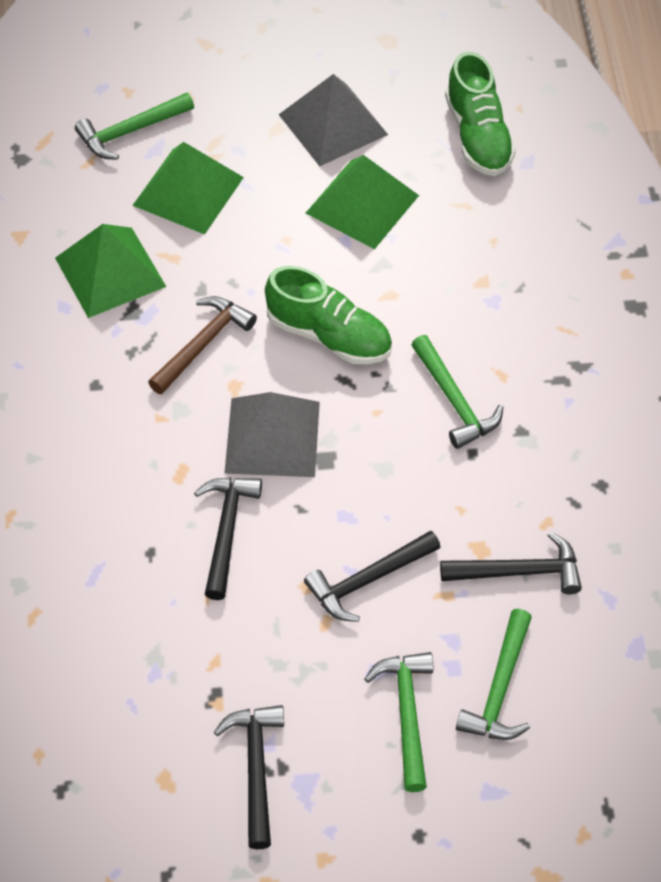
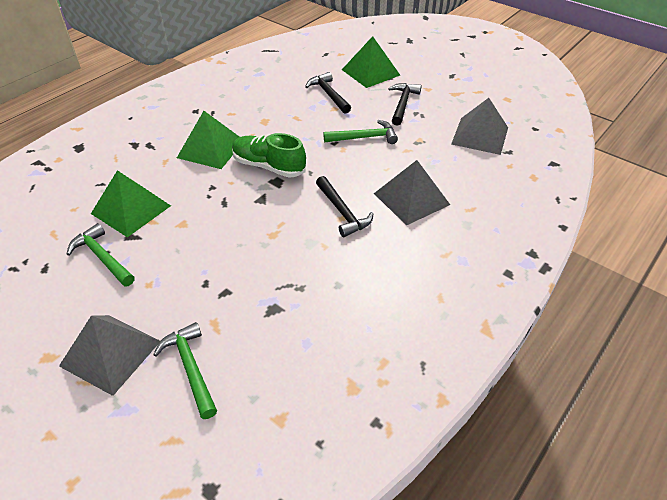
black hammer: 4 -> 3
brown hammer: 1 -> 0
green hammer: 4 -> 3
green shoe: 2 -> 1
grey pyramid: 2 -> 3

